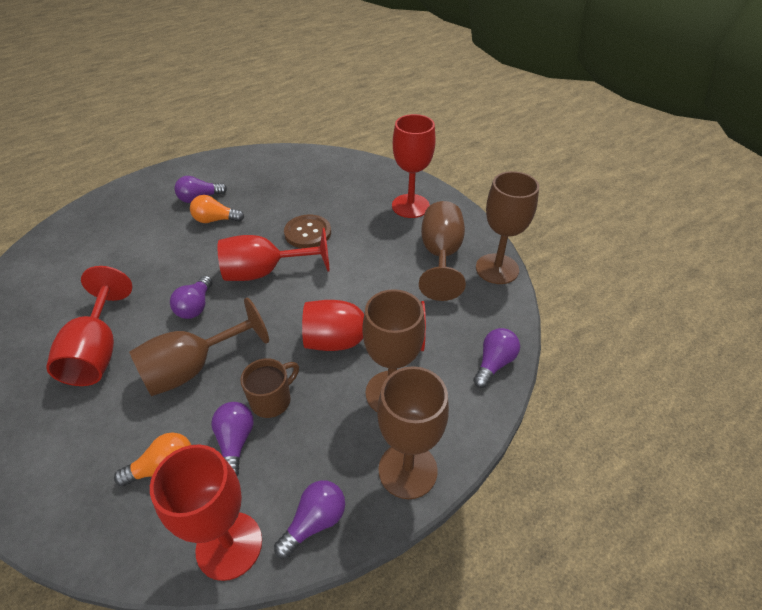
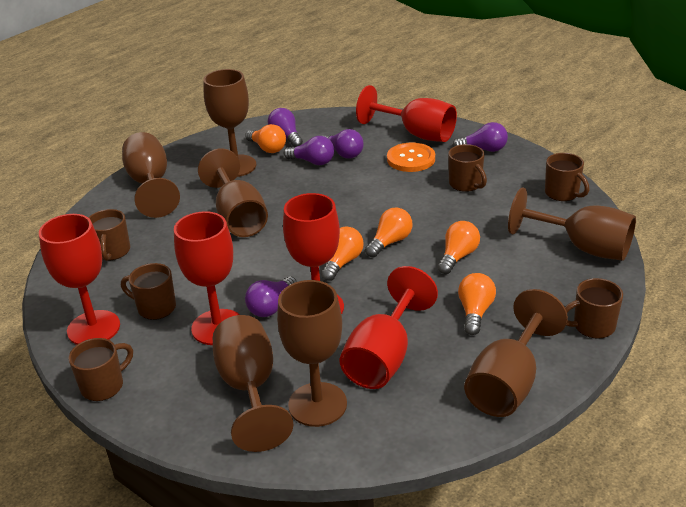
brown button: 1 -> 0
brown goblet: 5 -> 7
brown mug: 1 -> 6
orange button: 0 -> 1
orange light bulb: 2 -> 5

